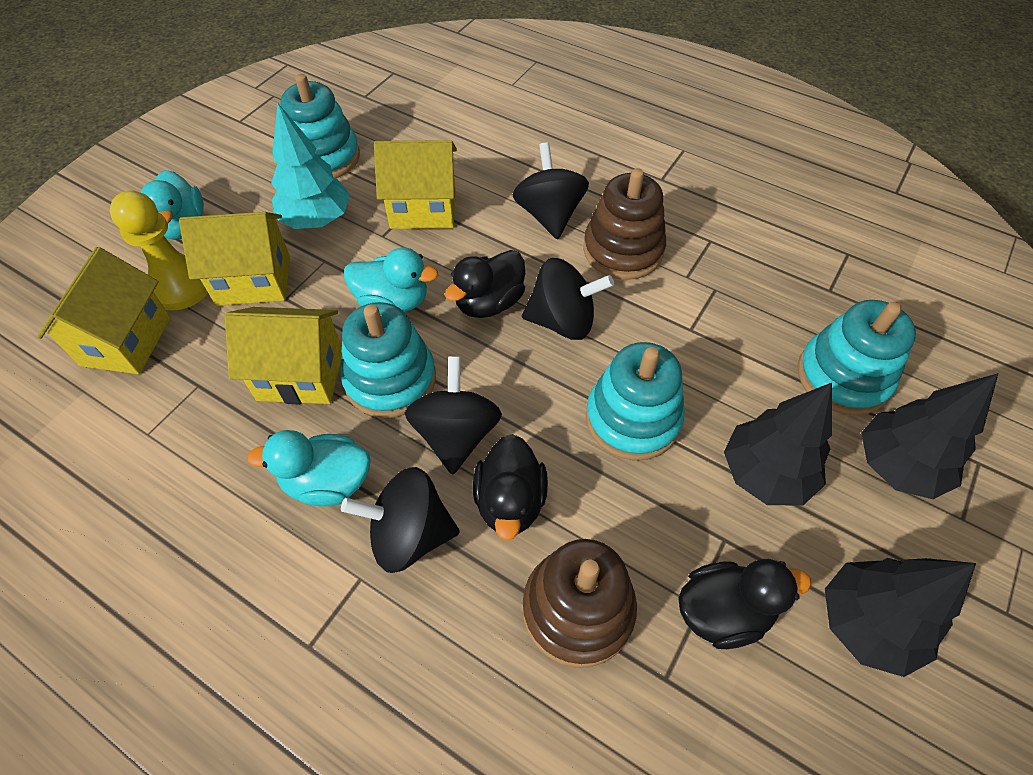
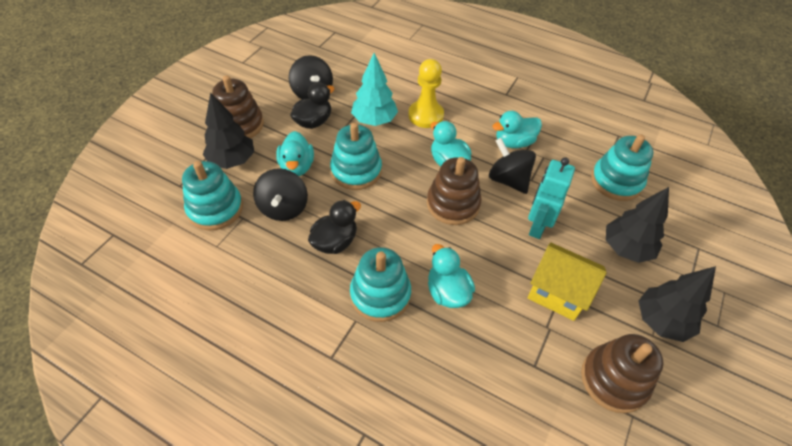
black duck: 3 -> 2
black spinning top: 4 -> 3
brown stacking toy: 2 -> 3
turquoise duck: 3 -> 4
turquoise robot: 0 -> 1
yellow house: 4 -> 1

